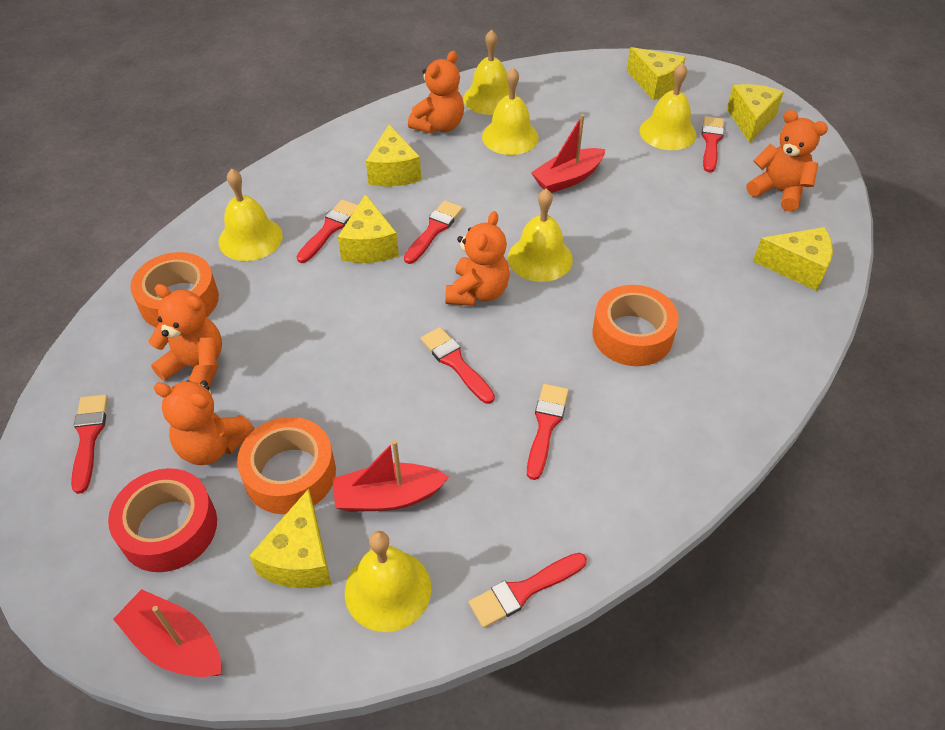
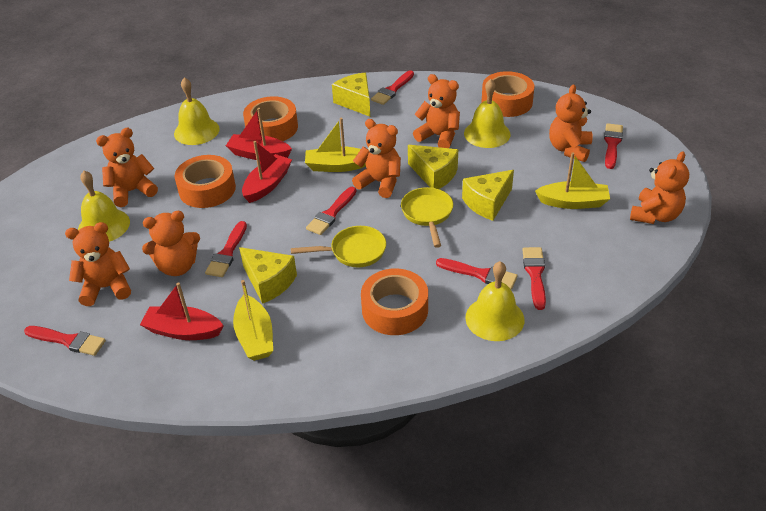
orange tape: 3 -> 4
orange teddy bear: 5 -> 7
red tape: 1 -> 0
yellow bell: 6 -> 4
yellow boat: 0 -> 3
yellow cheese: 6 -> 4
yellow pan: 0 -> 2

